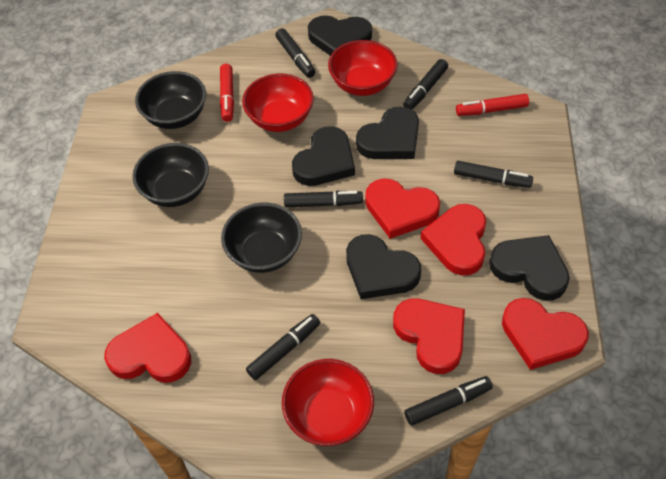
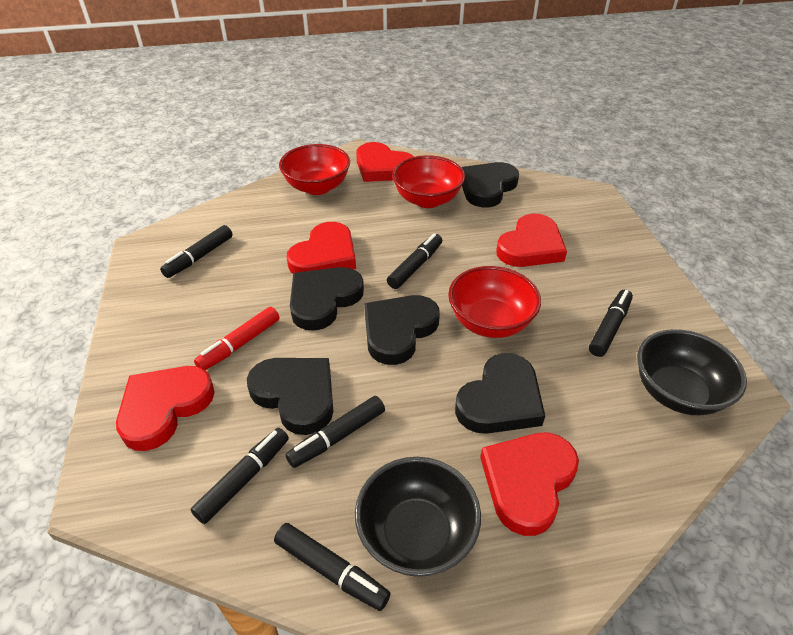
black bowl: 3 -> 2
red marker: 2 -> 1

